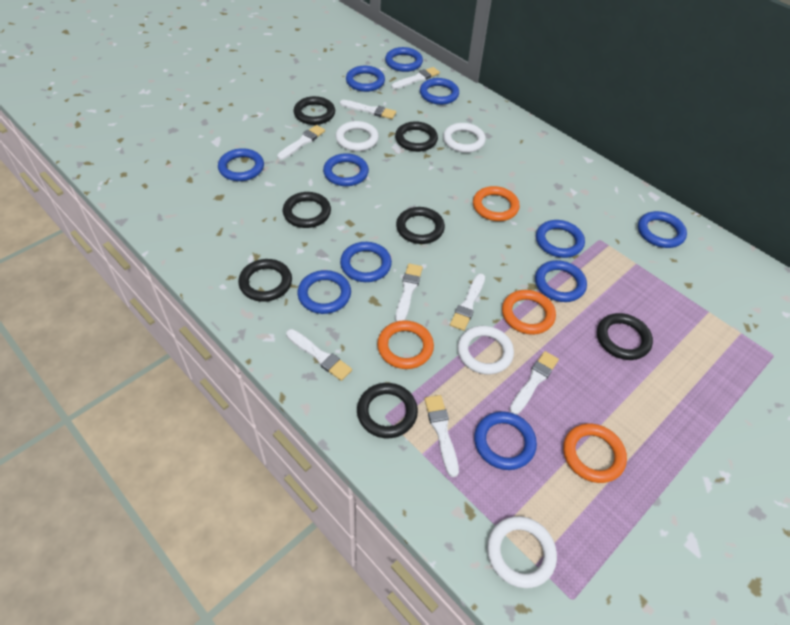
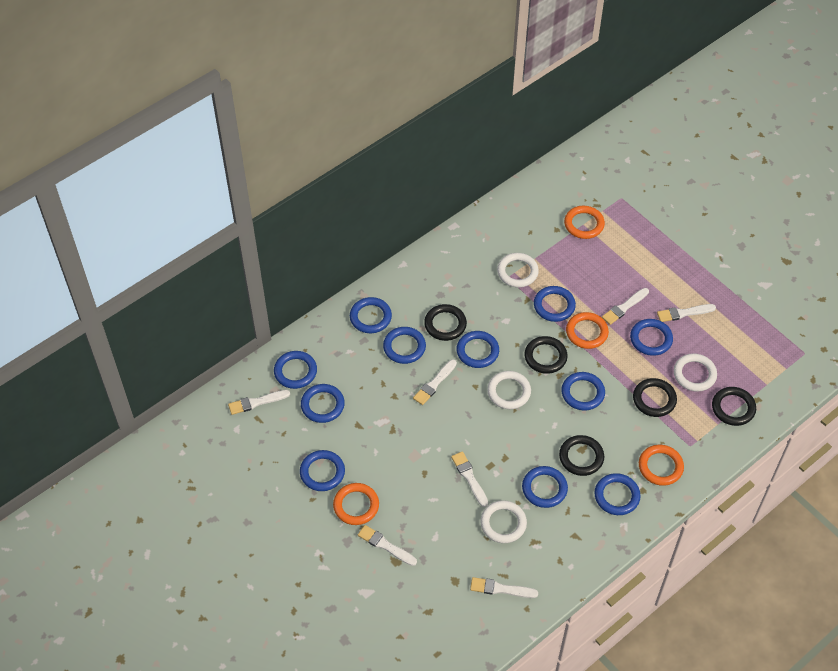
black ring: 7 -> 5
white brush: 8 -> 7

